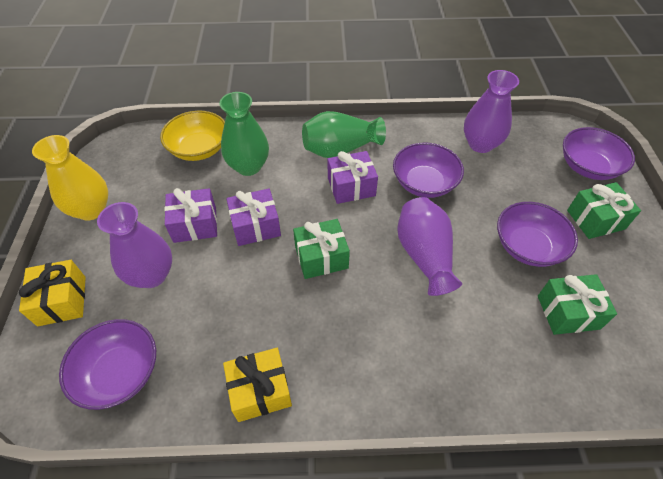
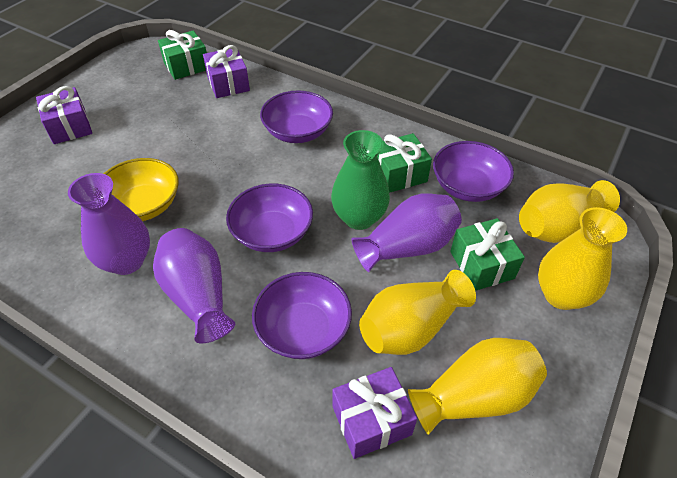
green vase: 2 -> 1
yellow gift: 2 -> 0
yellow vase: 1 -> 4

